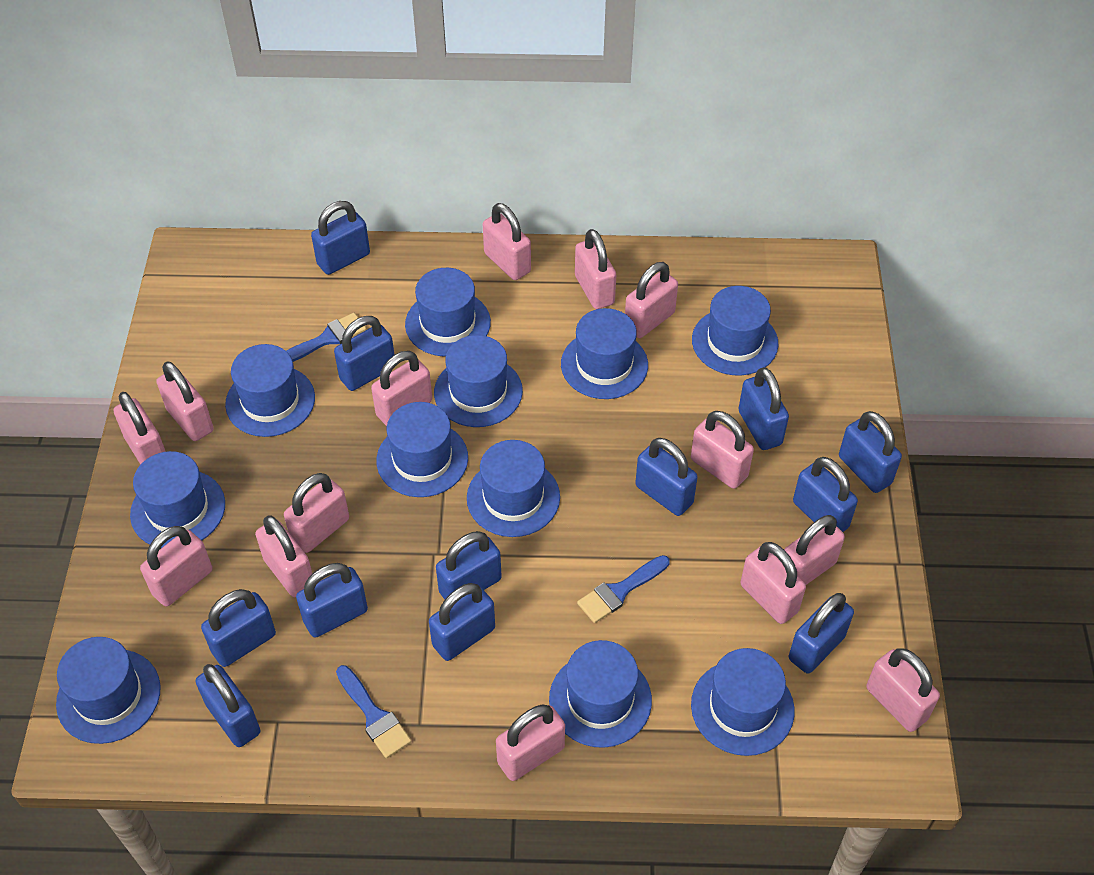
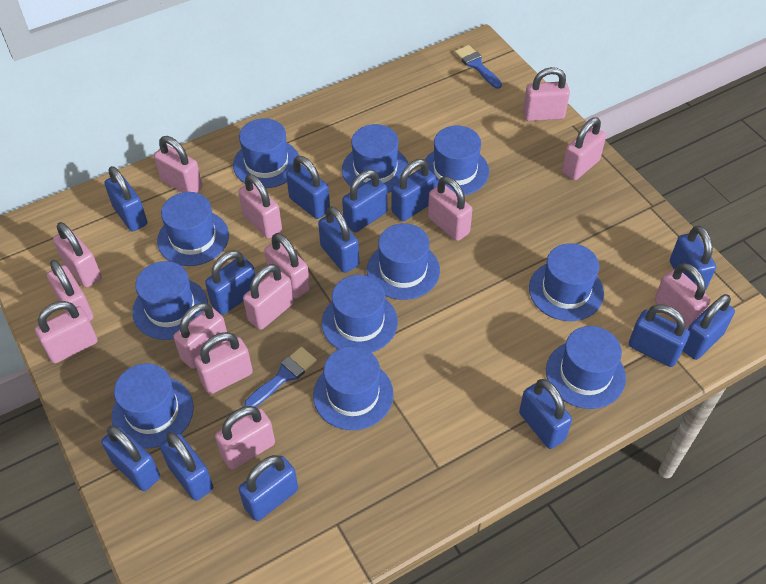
blue brush: 3 -> 2
blue padlock: 12 -> 13

